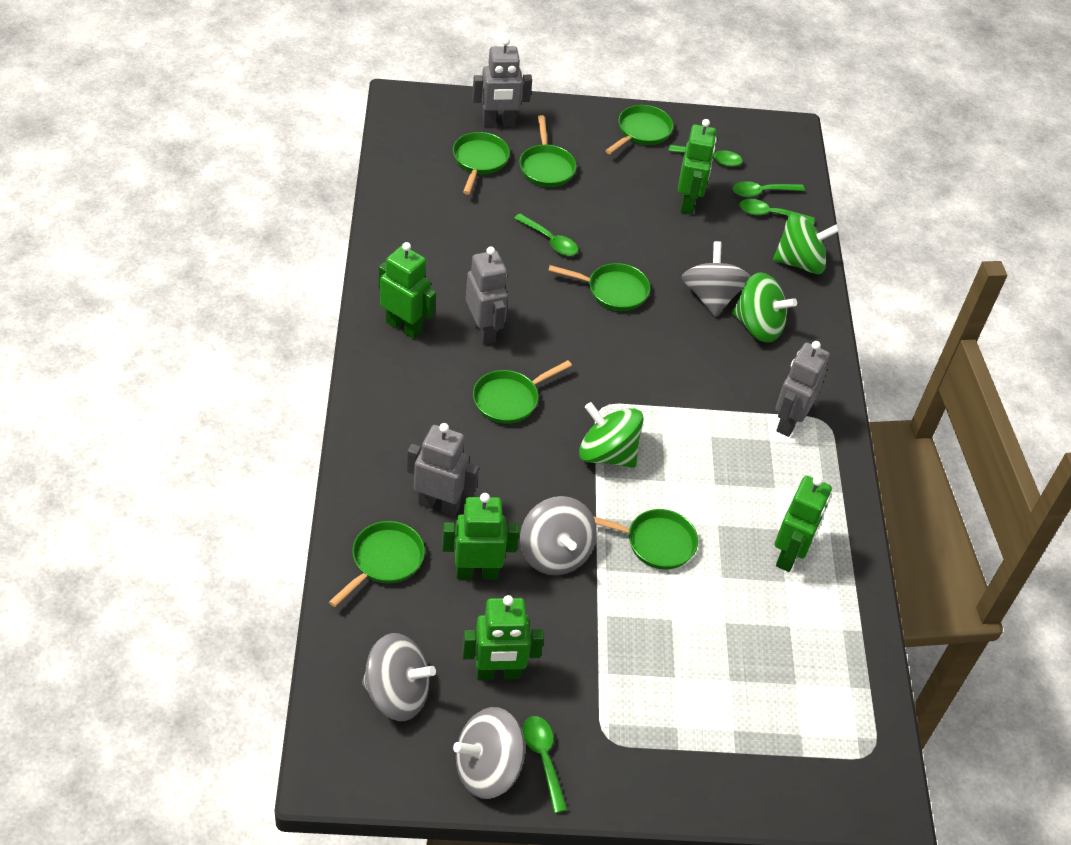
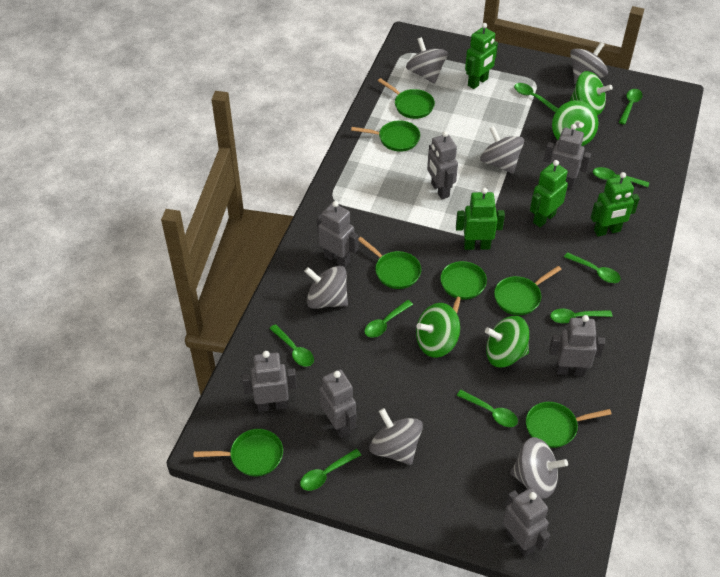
green robot: 5 -> 4
green spinning top: 3 -> 4
green spoon: 5 -> 9
grey robot: 4 -> 7
grey spinning top: 4 -> 6

